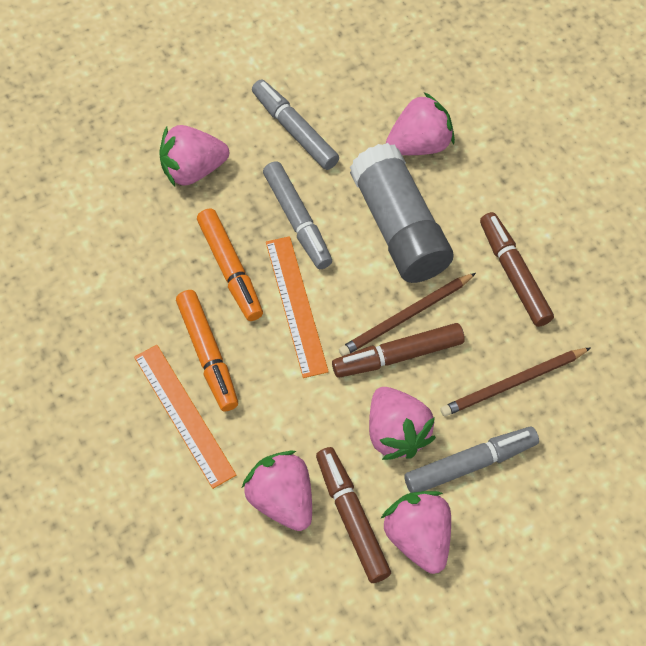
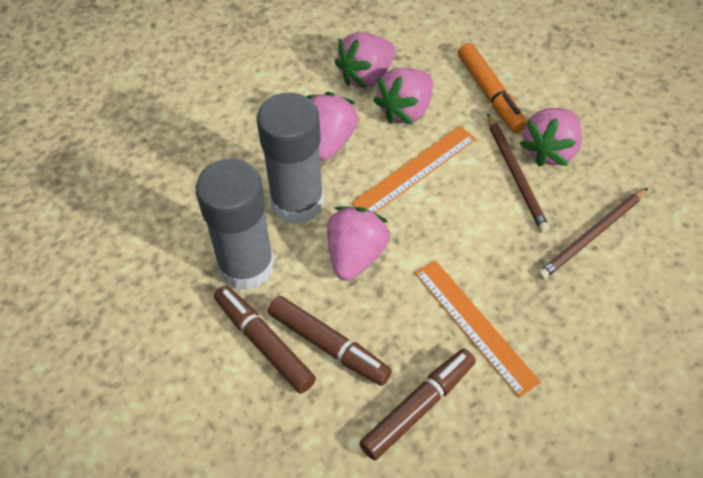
grey glue stick: 1 -> 2
grey marker: 3 -> 0
orange marker: 2 -> 1

